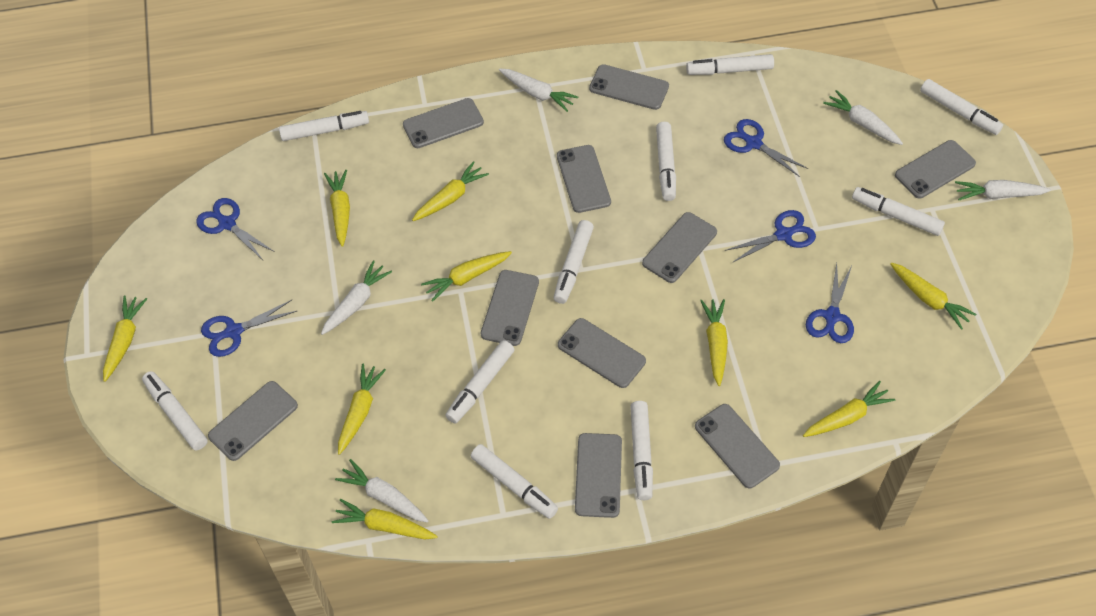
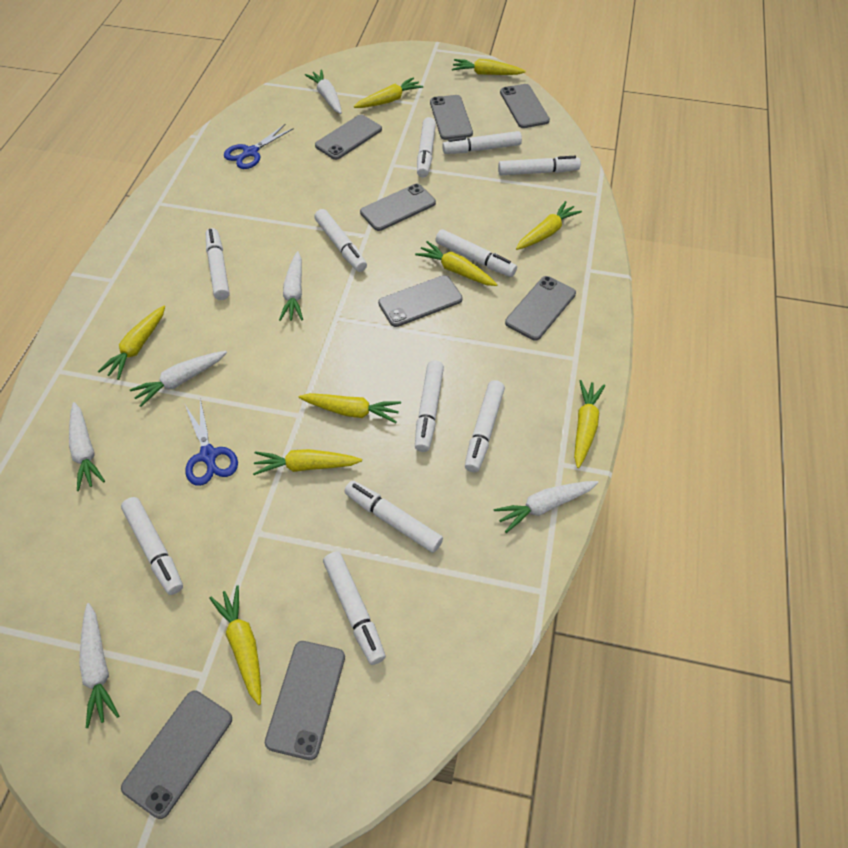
blue scissors: 5 -> 2
grey phone: 10 -> 8
white carrot: 5 -> 6
white marker: 10 -> 11

